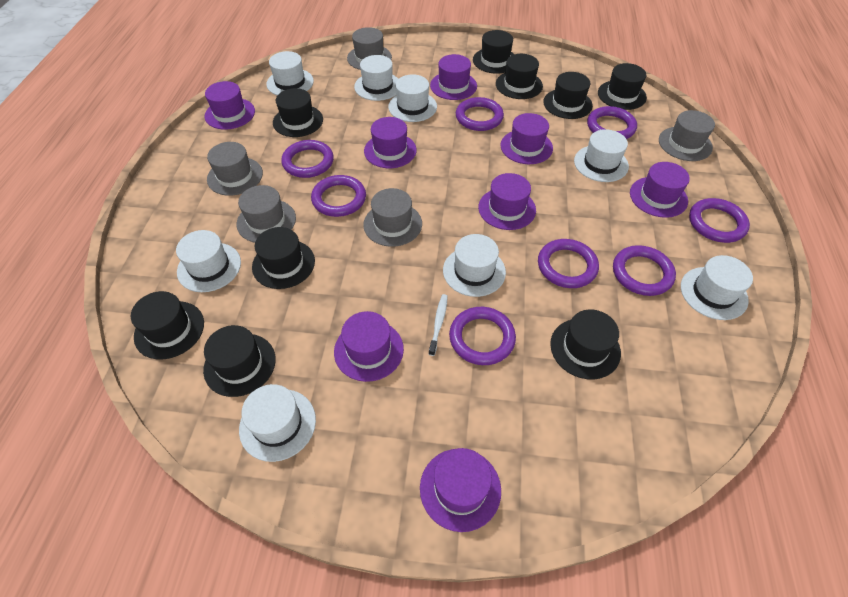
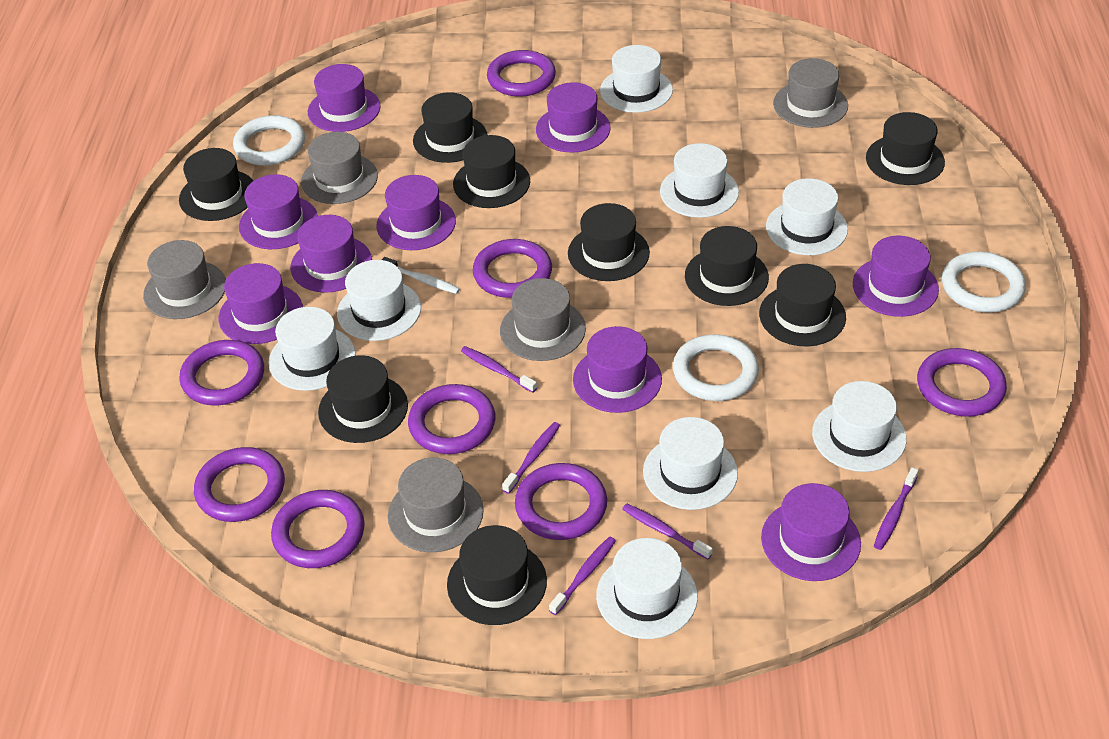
purple hat: 8 -> 9
purple toothbrush: 0 -> 5
white ring: 0 -> 3

